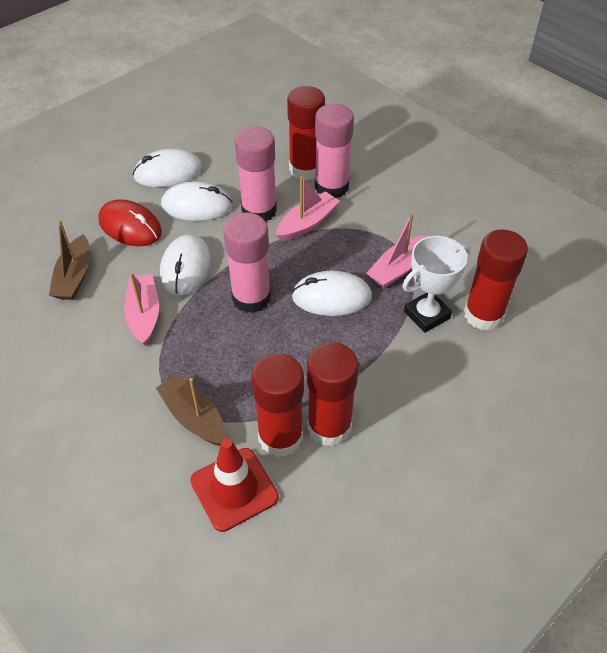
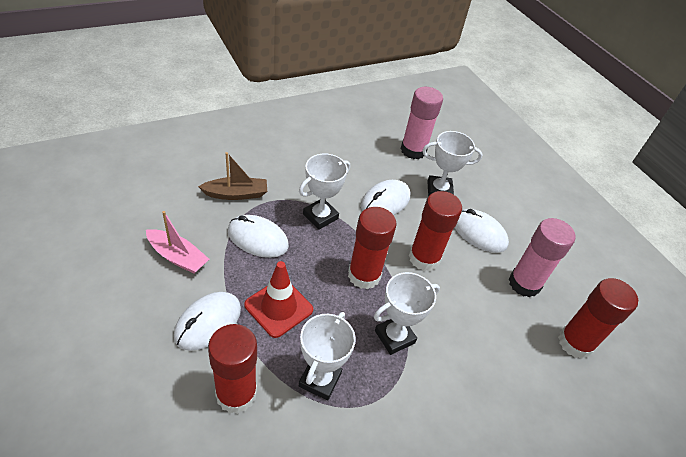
brown boat: 2 -> 1
pink boat: 3 -> 1
pink glue stick: 3 -> 2
red mouse: 1 -> 0
white trophy: 1 -> 4

